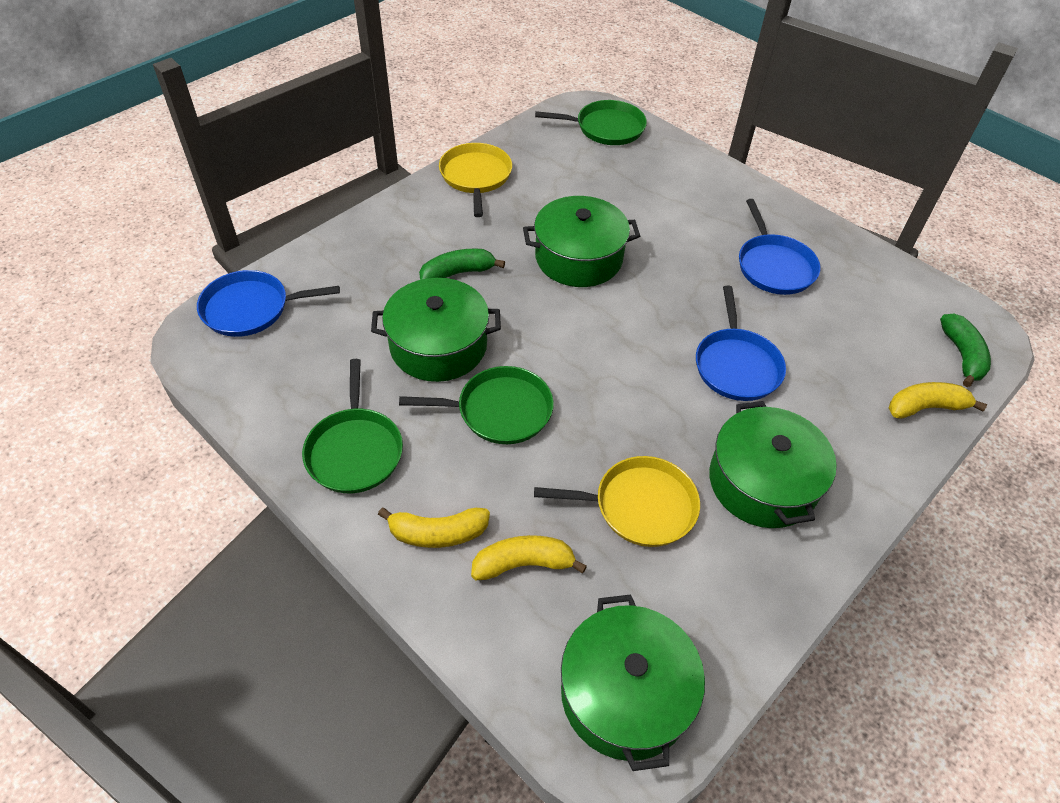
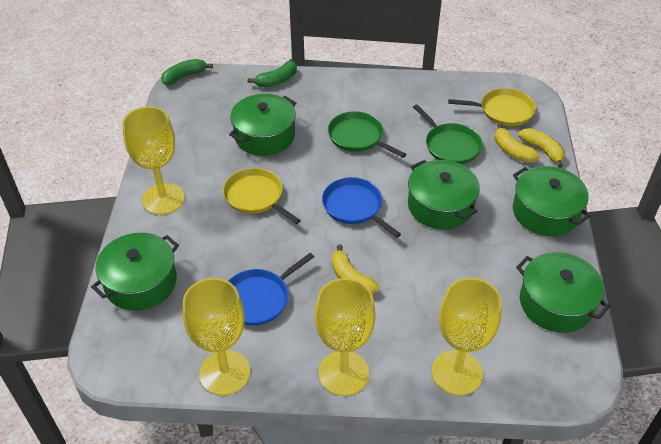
blue pan: 3 -> 2
green pan: 3 -> 2
green pot: 4 -> 5
yellow goblet: 0 -> 4

